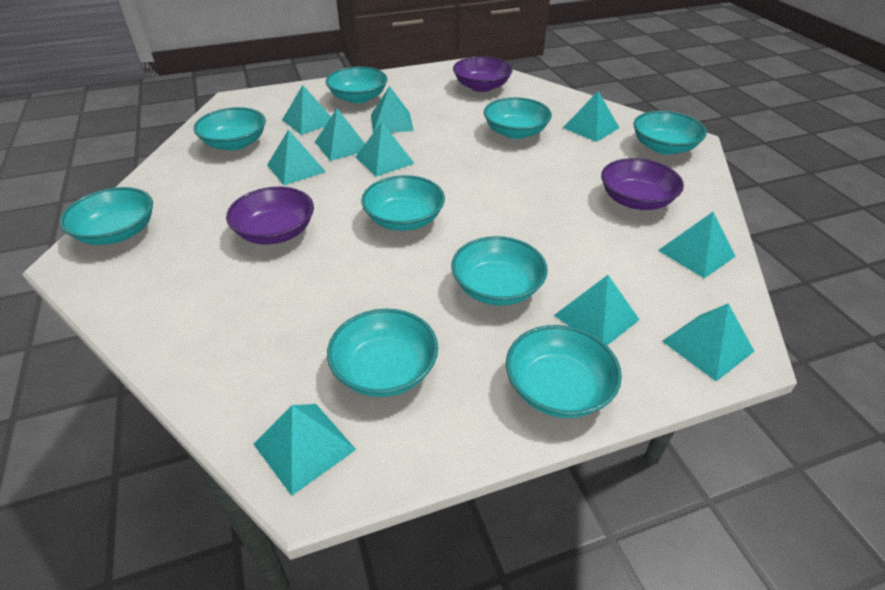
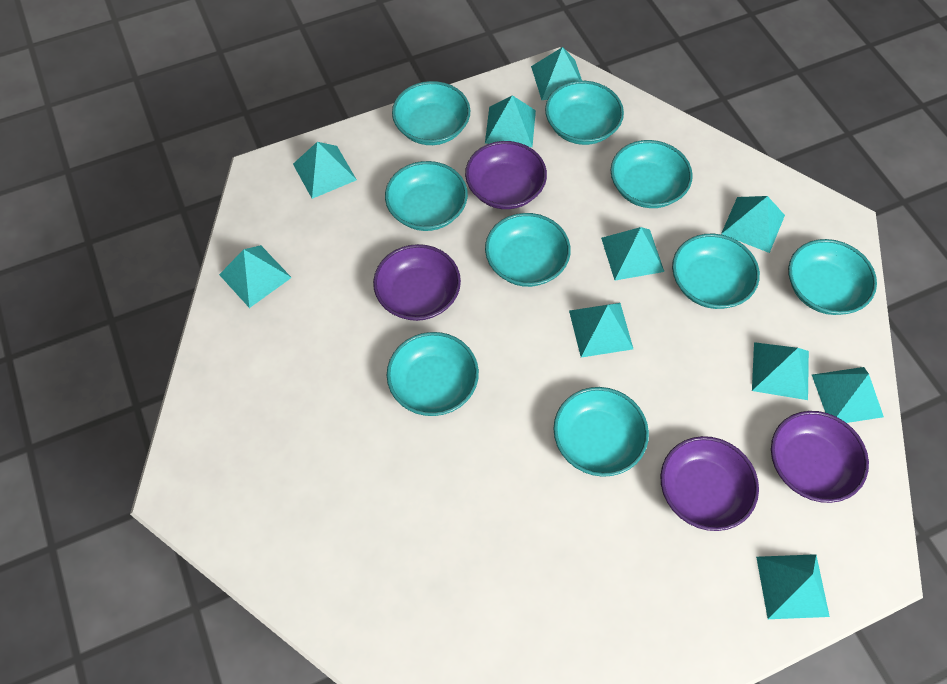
purple bowl: 3 -> 4

